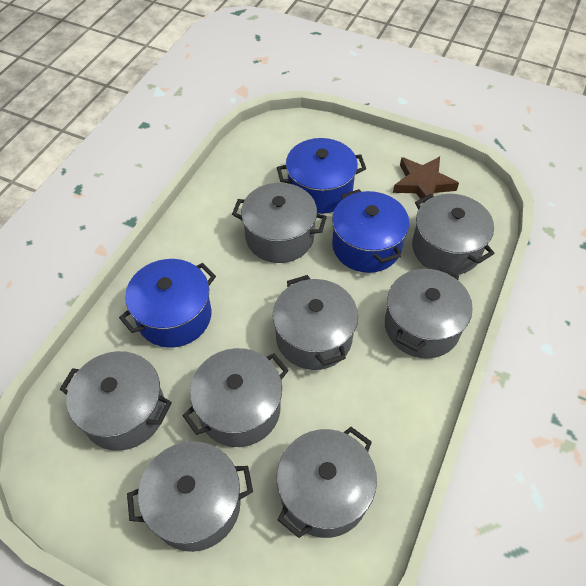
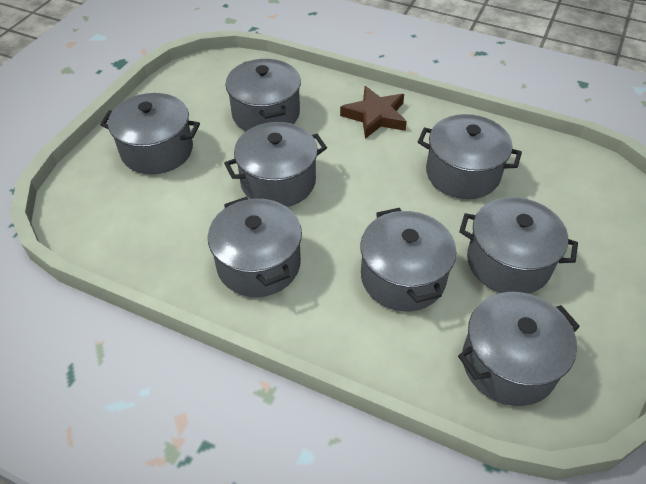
blue pot: 3 -> 0

